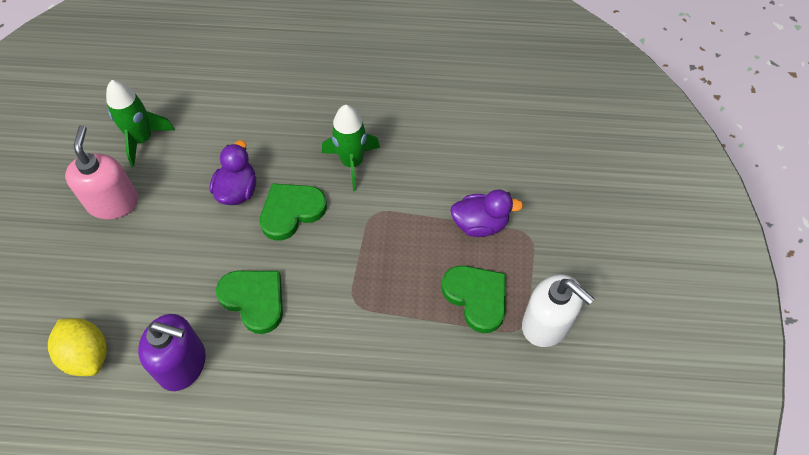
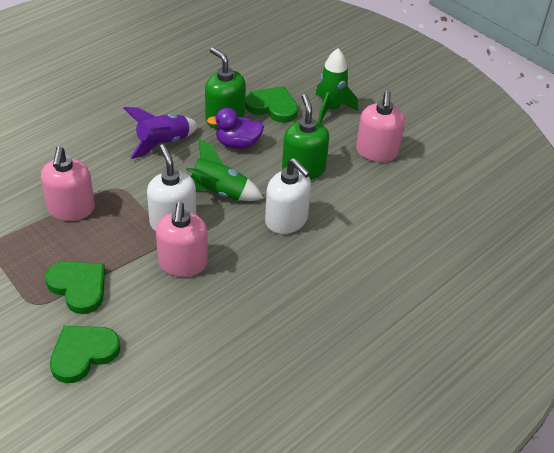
green soap dispenser: 0 -> 2
pink soap dispenser: 1 -> 3
purple duck: 2 -> 1
purple rocket: 0 -> 1
purple soap dispenser: 1 -> 0
white soap dispenser: 1 -> 2
yellow lemon: 1 -> 0

